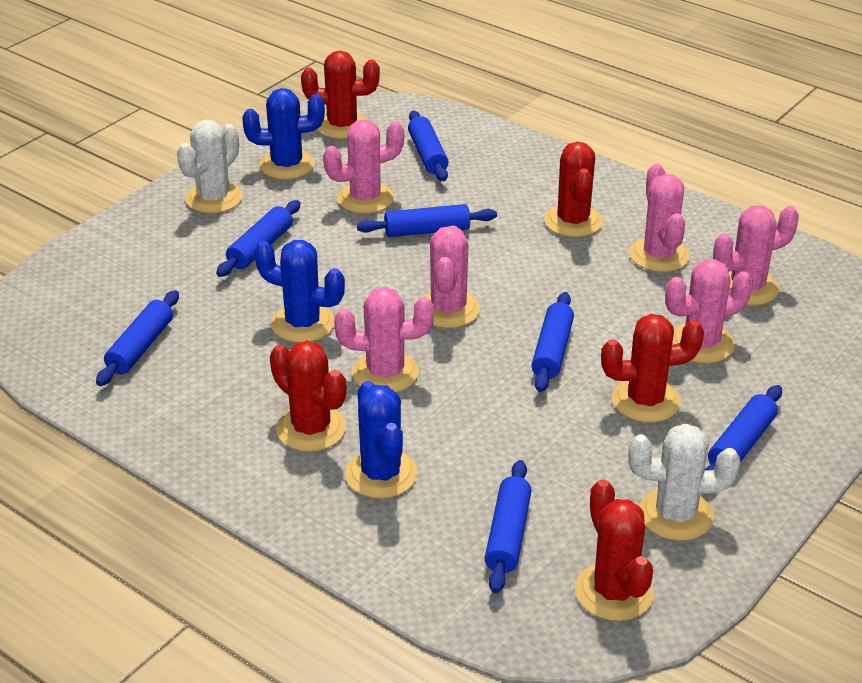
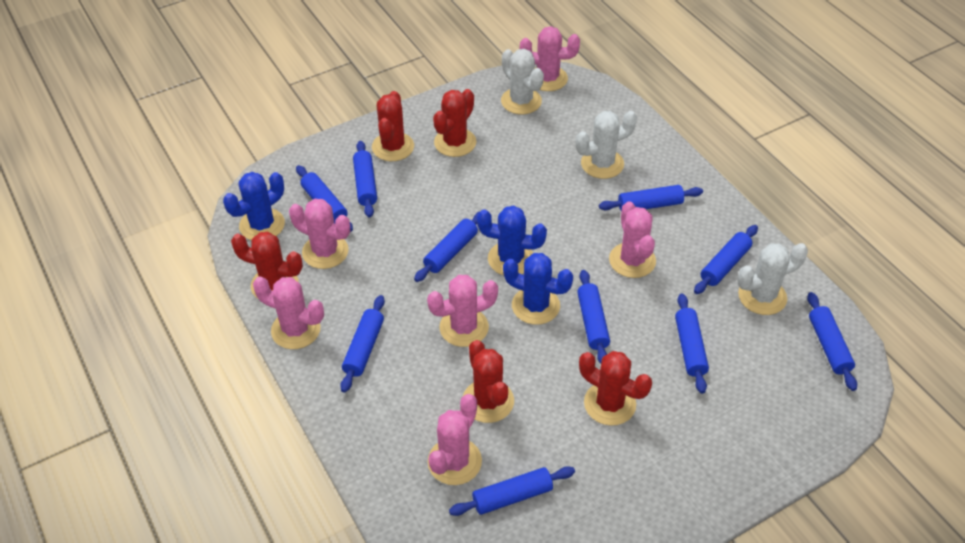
blue rolling pin: 7 -> 10
white cactus: 2 -> 3

